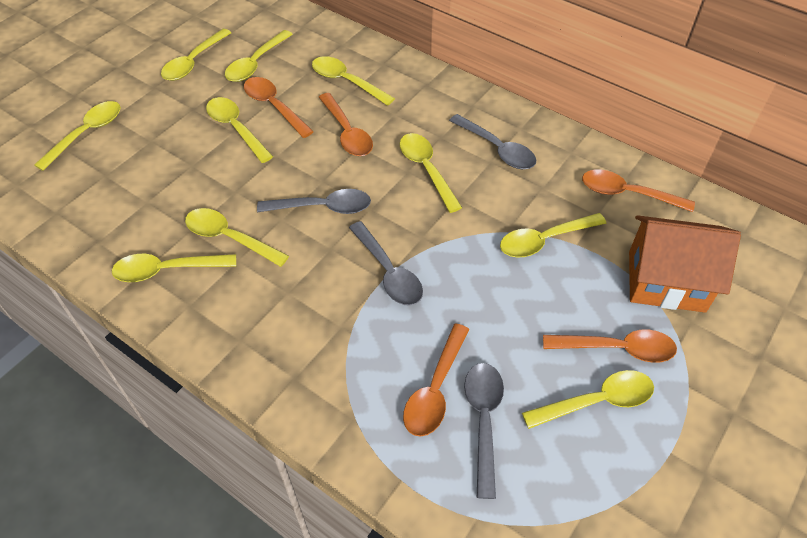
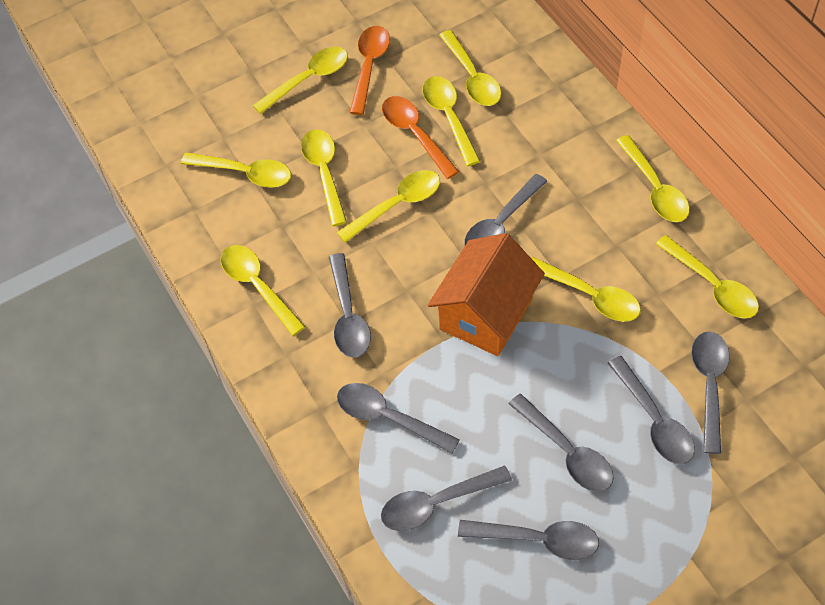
grey spoon: 4 -> 8
orange spoon: 5 -> 2

